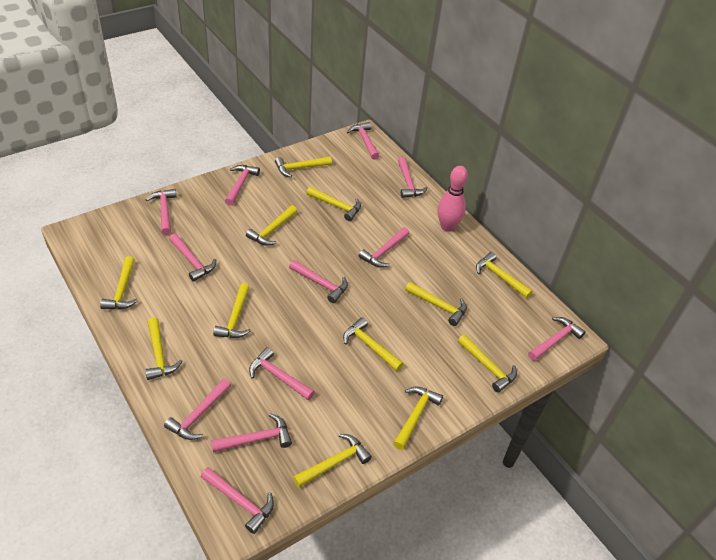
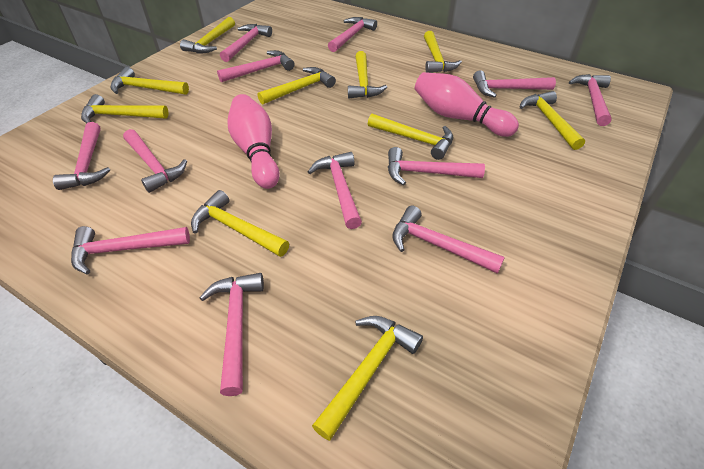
pink bowling pin: 1 -> 2
yellow hammer: 12 -> 10

